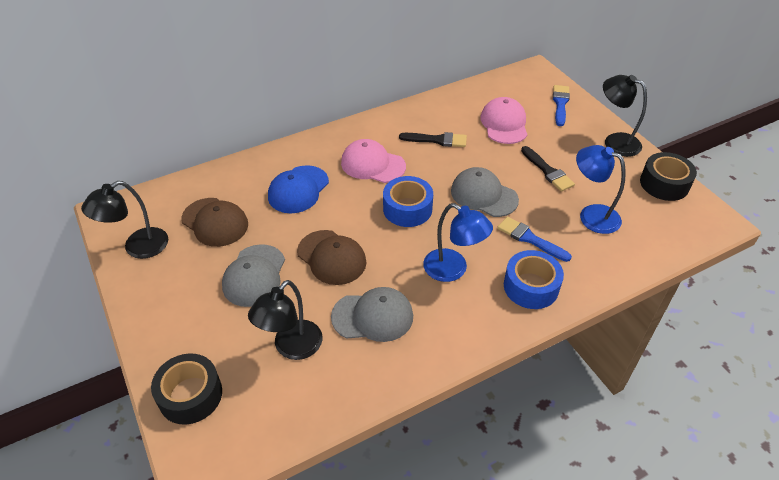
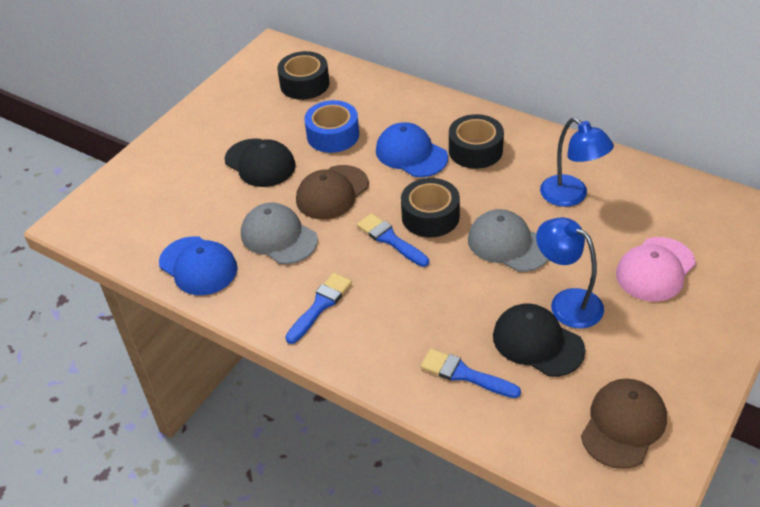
black brush: 2 -> 0
black cap: 0 -> 2
black lamp: 3 -> 0
black tape: 2 -> 3
blue brush: 2 -> 3
blue cap: 1 -> 2
blue tape: 2 -> 1
grey cap: 3 -> 2
pink cap: 2 -> 1

